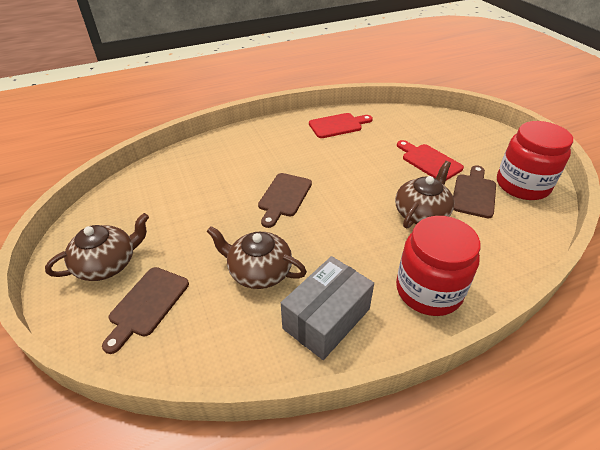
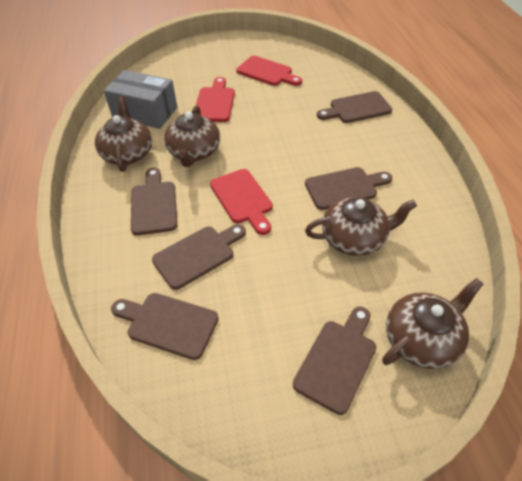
brown cutting board: 3 -> 6
brown teapot: 3 -> 4
red cutting board: 2 -> 3
red jar: 2 -> 0

